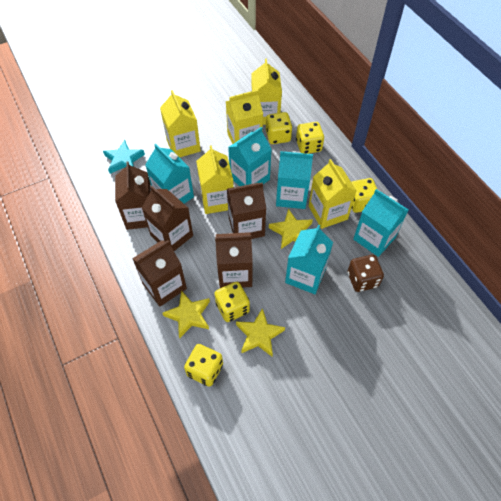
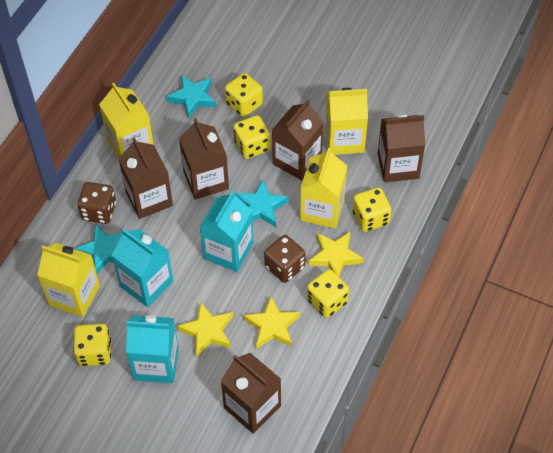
brown dice: 1 -> 2
turquoise carton: 5 -> 3
turquoise star: 1 -> 3
yellow carton: 5 -> 4

